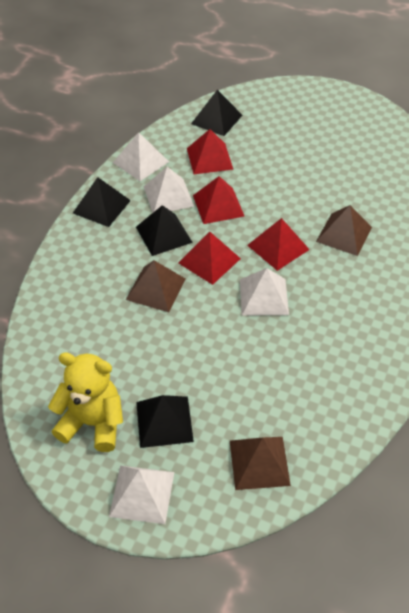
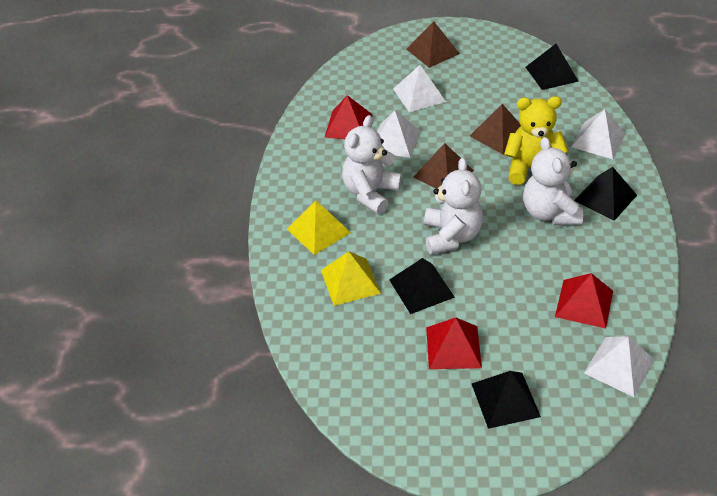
red pyramid: 4 -> 3
white teddy bear: 0 -> 3
yellow pyramid: 0 -> 2

